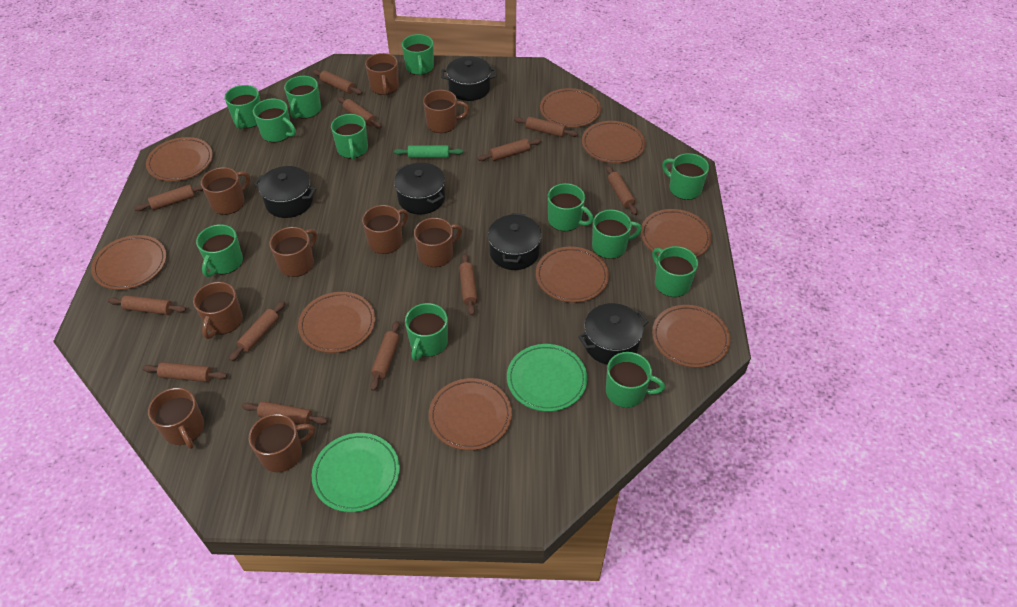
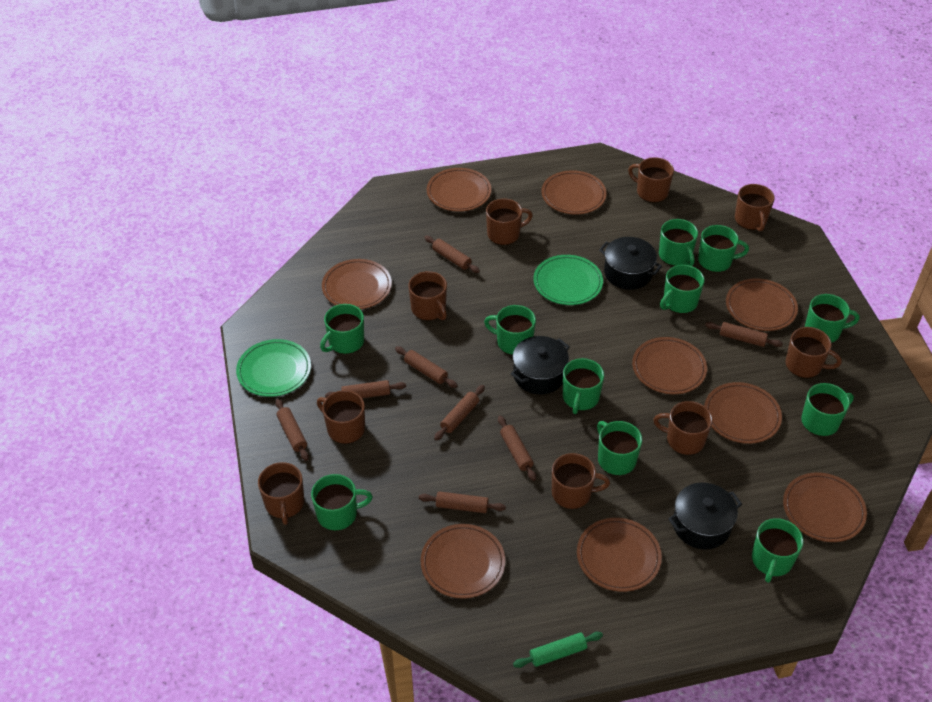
black pot: 5 -> 3
brown rolling pin: 12 -> 8
green mug: 12 -> 11

